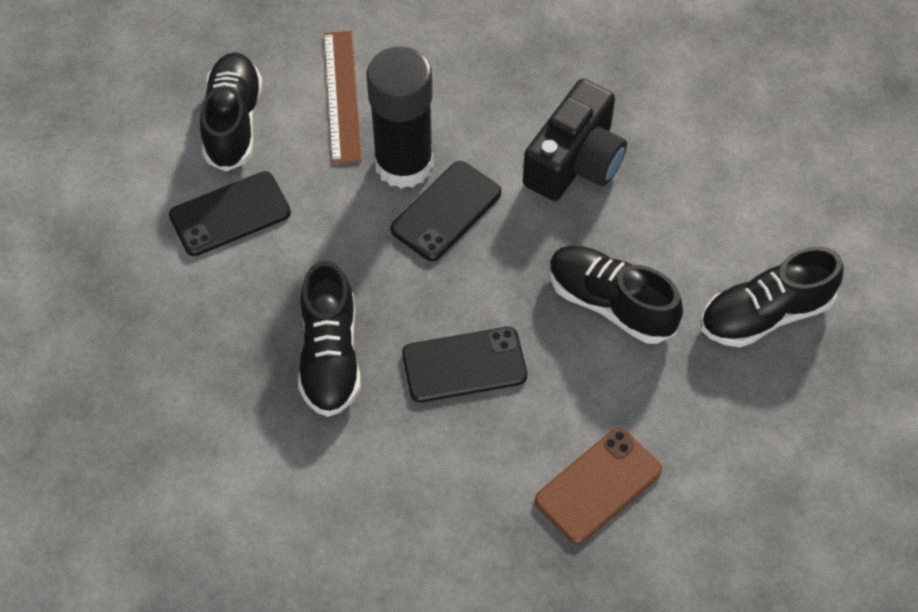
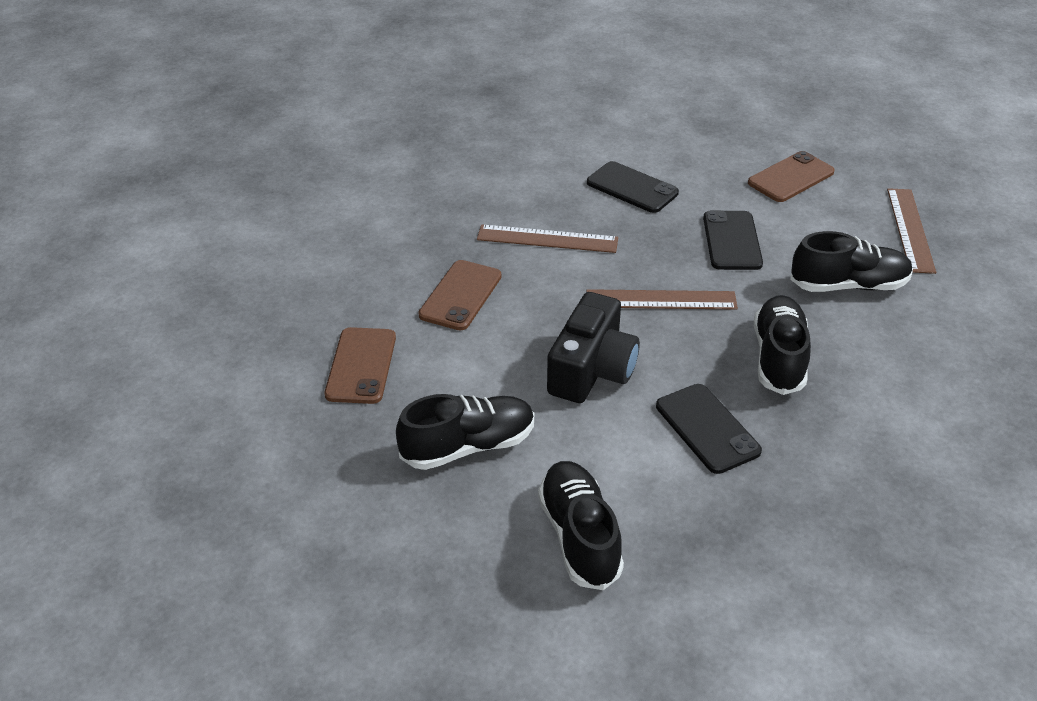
black glue stick: 1 -> 0
brown phone: 1 -> 3
brown ruler: 1 -> 3

